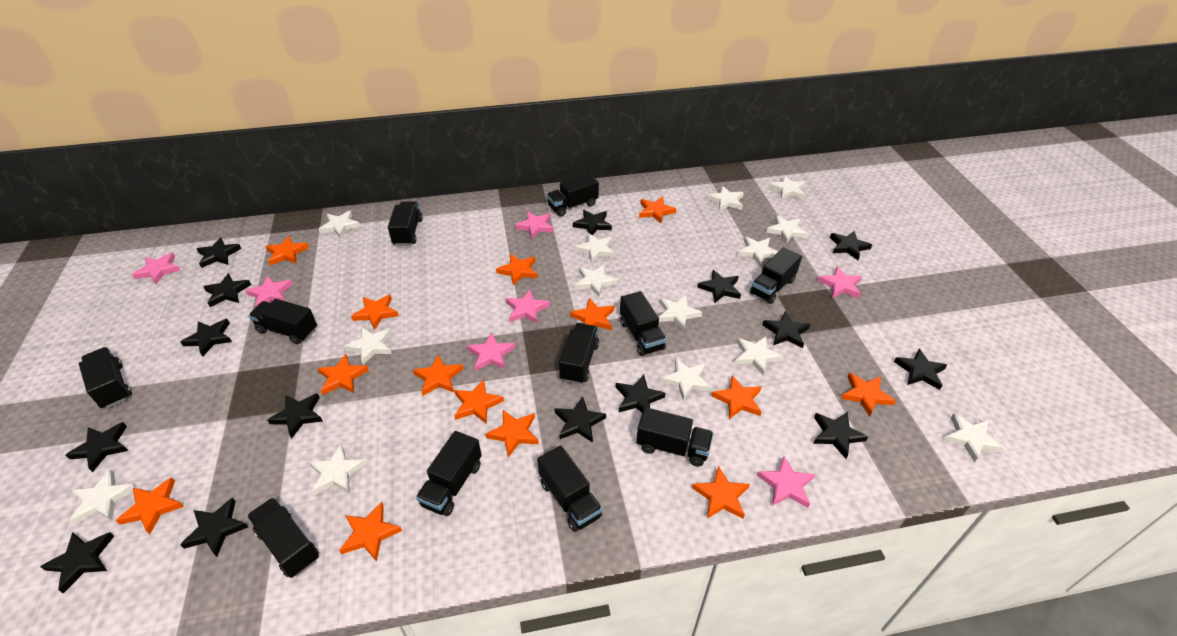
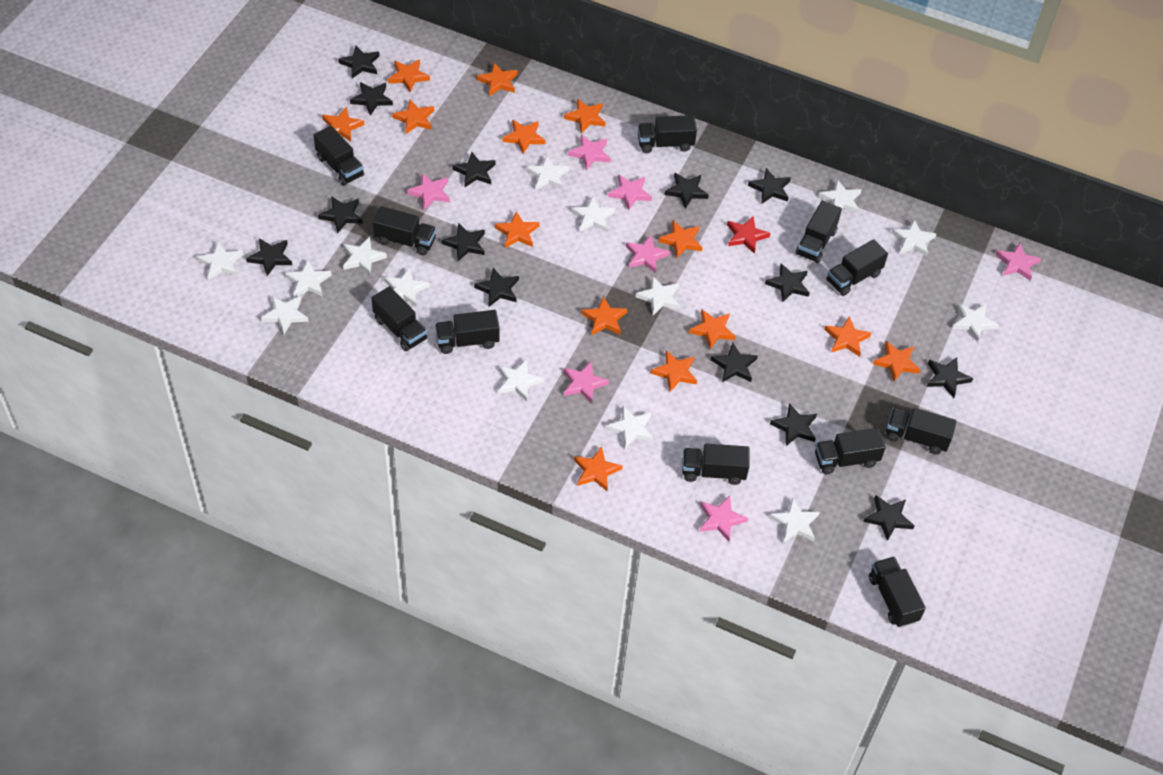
black star: 15 -> 14
red star: 0 -> 1

